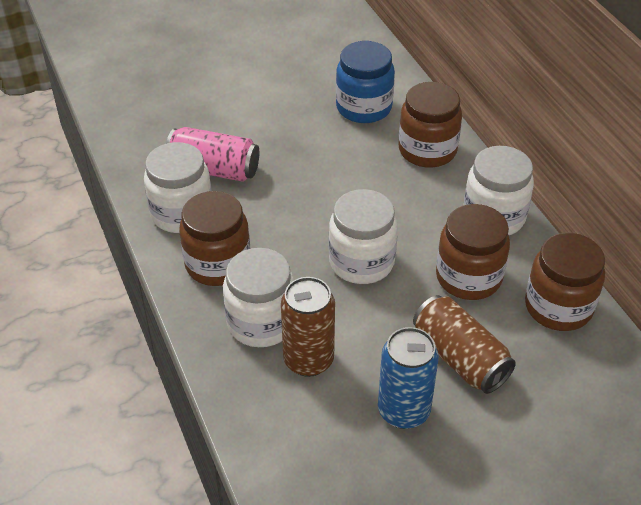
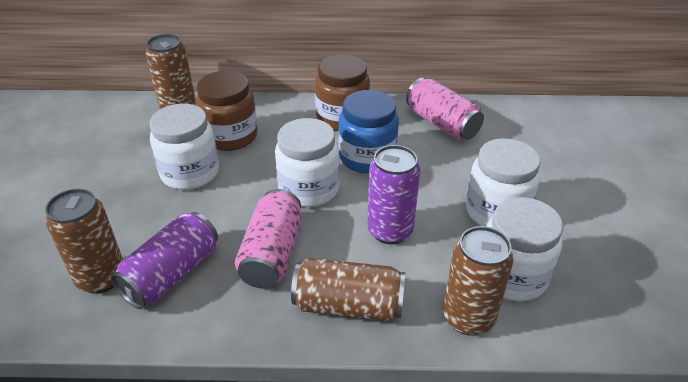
blue can: 1 -> 0
brown can: 2 -> 4
brown jar: 4 -> 2
pink can: 1 -> 2
purple can: 0 -> 2

